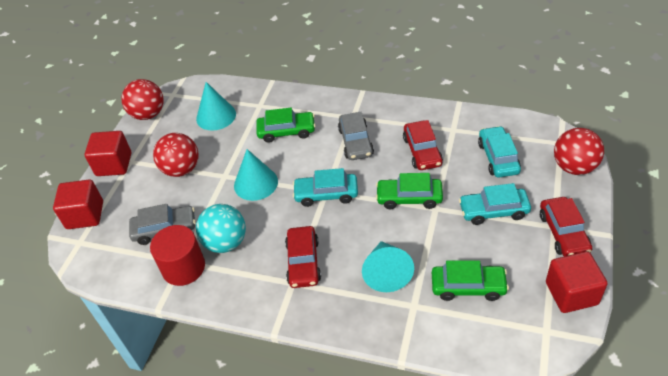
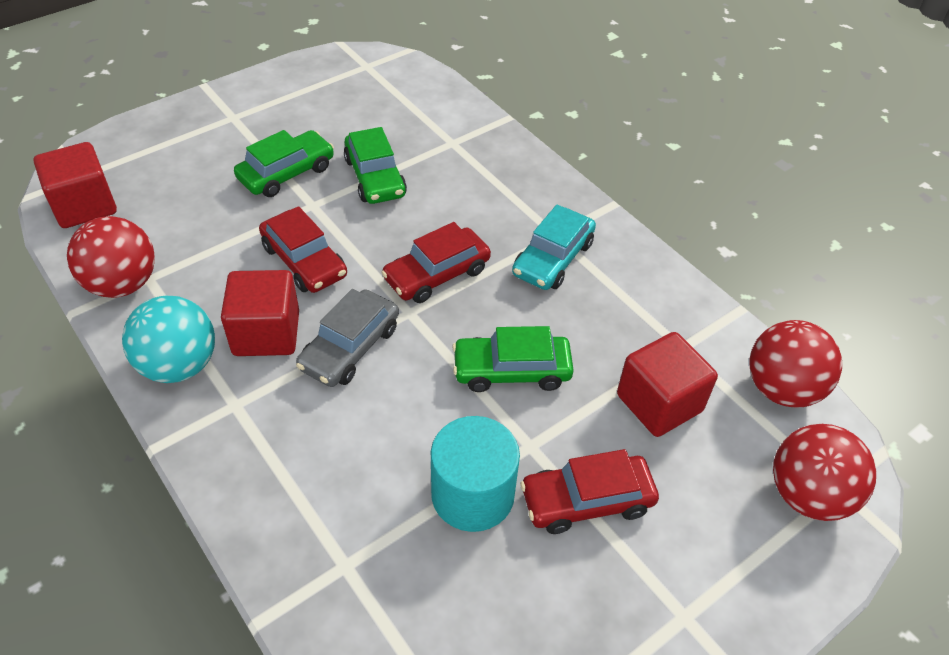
grey car: 2 -> 1
red cylinder: 1 -> 0
turquoise car: 3 -> 1
turquoise cone: 3 -> 0
turquoise cylinder: 0 -> 1

